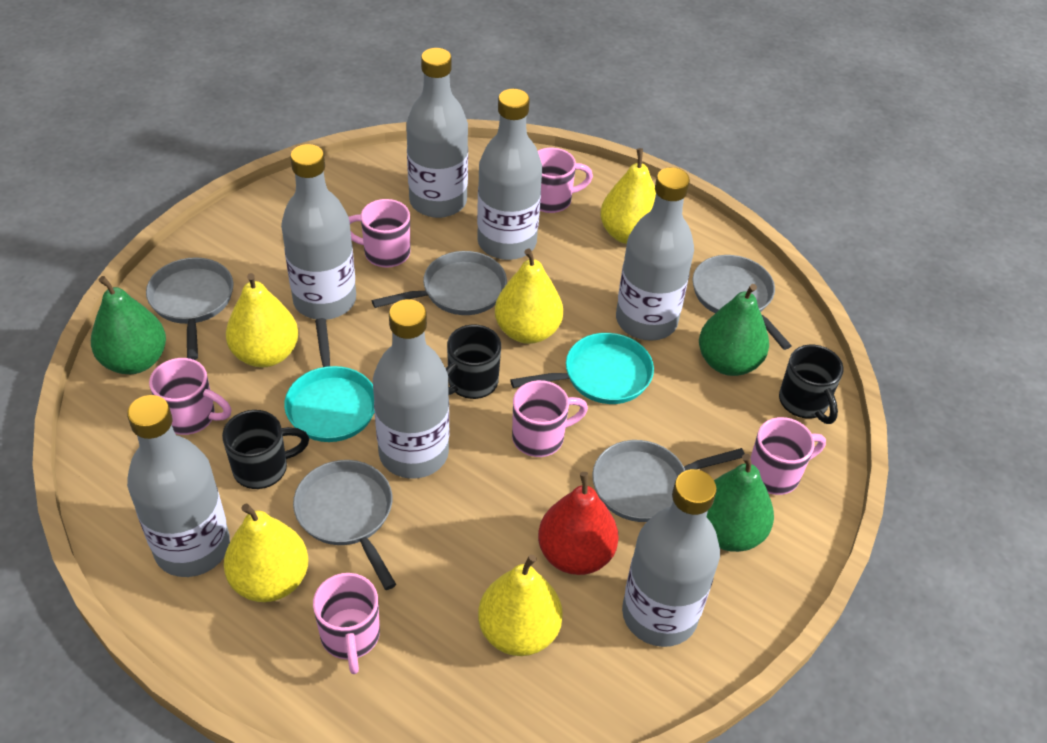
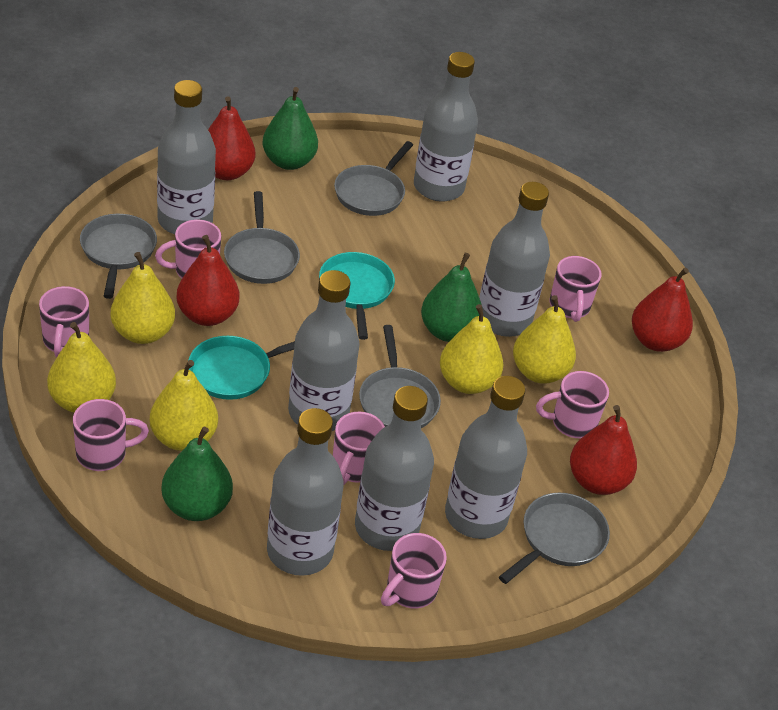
black mug: 3 -> 0
pink mug: 6 -> 7
red pear: 1 -> 4

